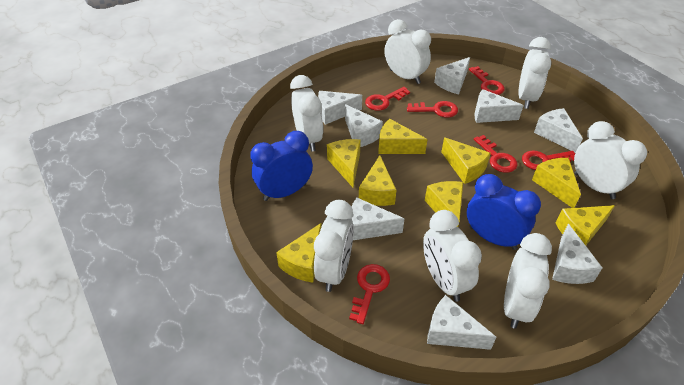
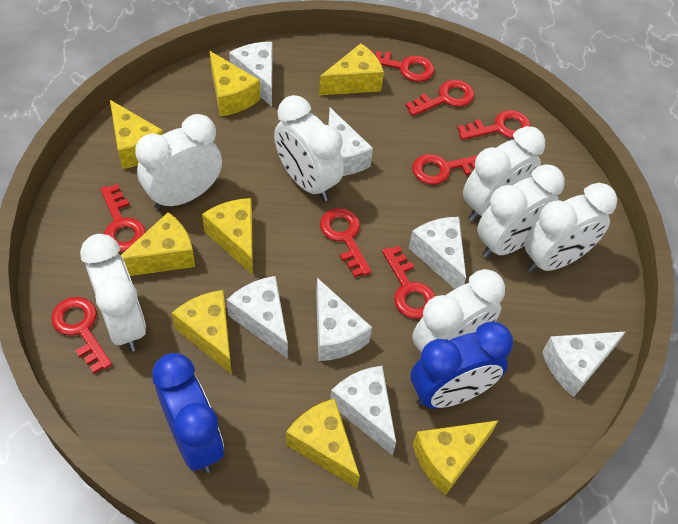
red key: 6 -> 8
white cheese: 8 -> 7

